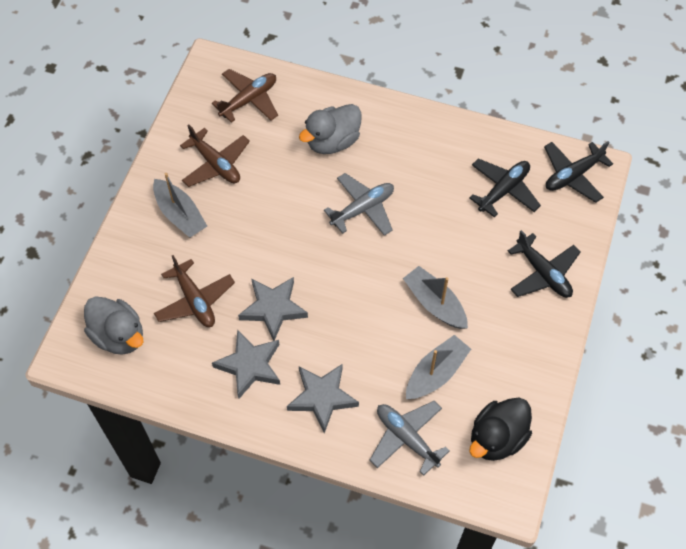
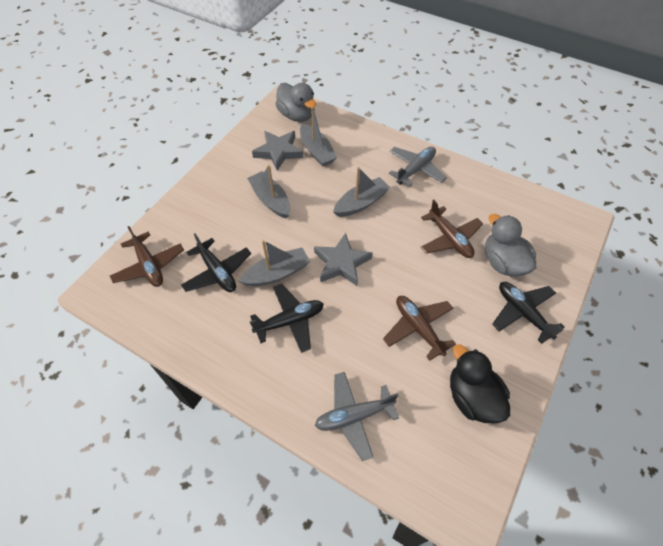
grey boat: 3 -> 4
grey star: 3 -> 2

